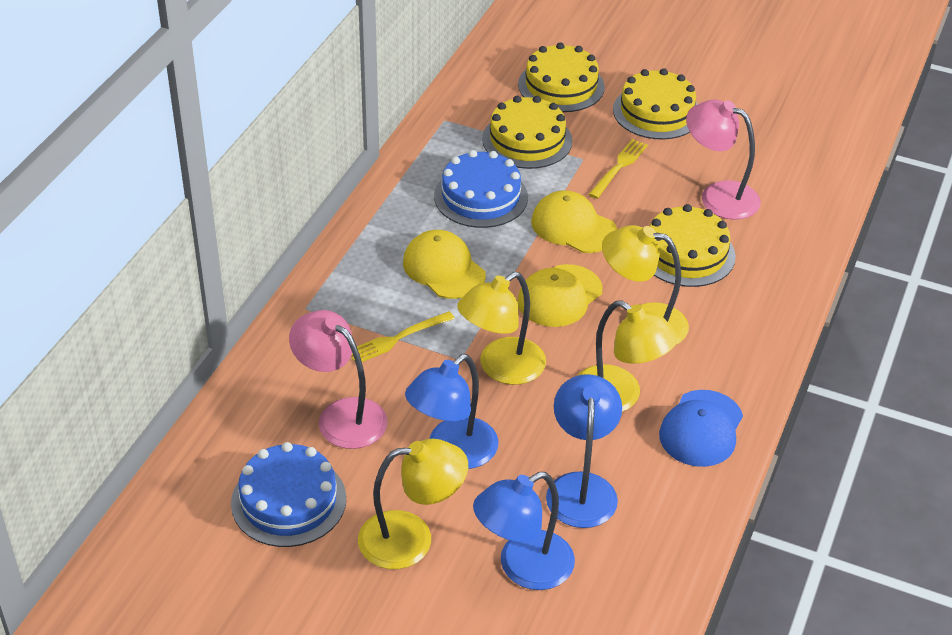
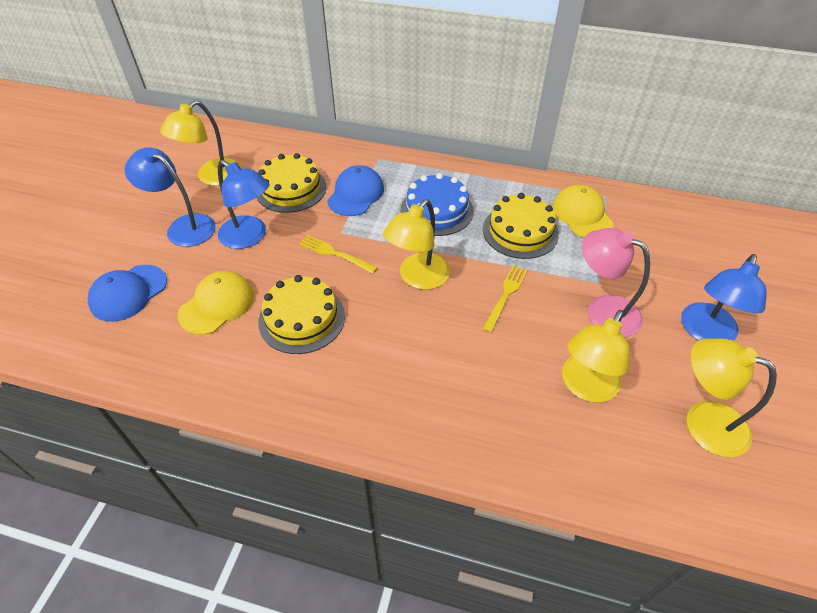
blue cake: 2 -> 1
blue cap: 1 -> 2
pink lamp: 2 -> 1
yellow cake: 4 -> 3
yellow cap: 3 -> 2

